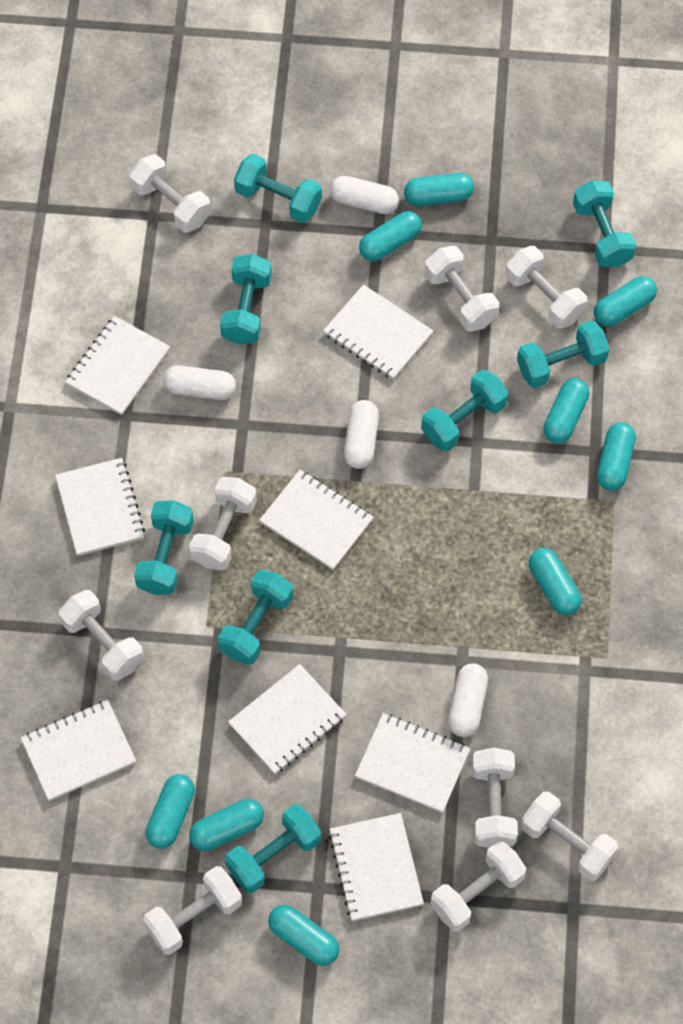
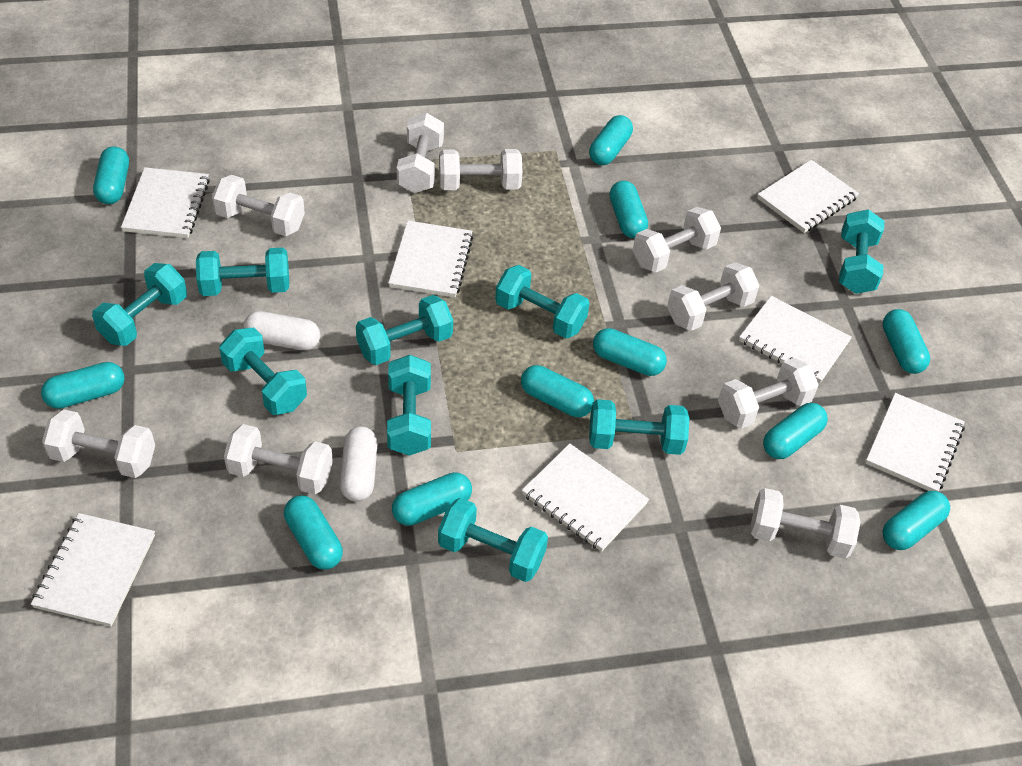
turquoise capsule: 9 -> 11
turquoise dumbbell: 8 -> 9
white capsule: 4 -> 2
white notebook: 8 -> 7

